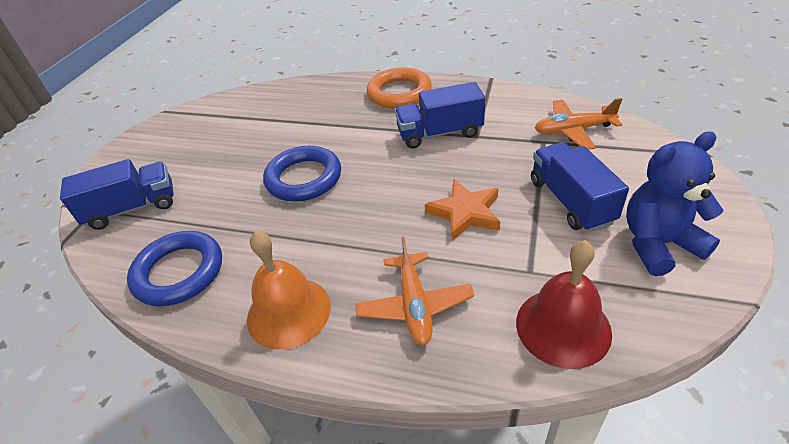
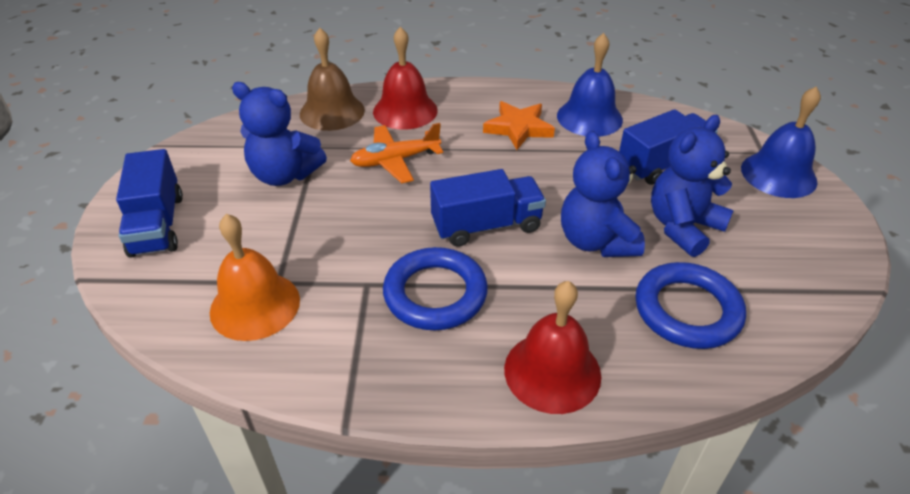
blue bell: 0 -> 2
blue teddy bear: 1 -> 3
brown bell: 0 -> 1
orange plane: 2 -> 1
orange ring: 1 -> 0
red bell: 1 -> 2

